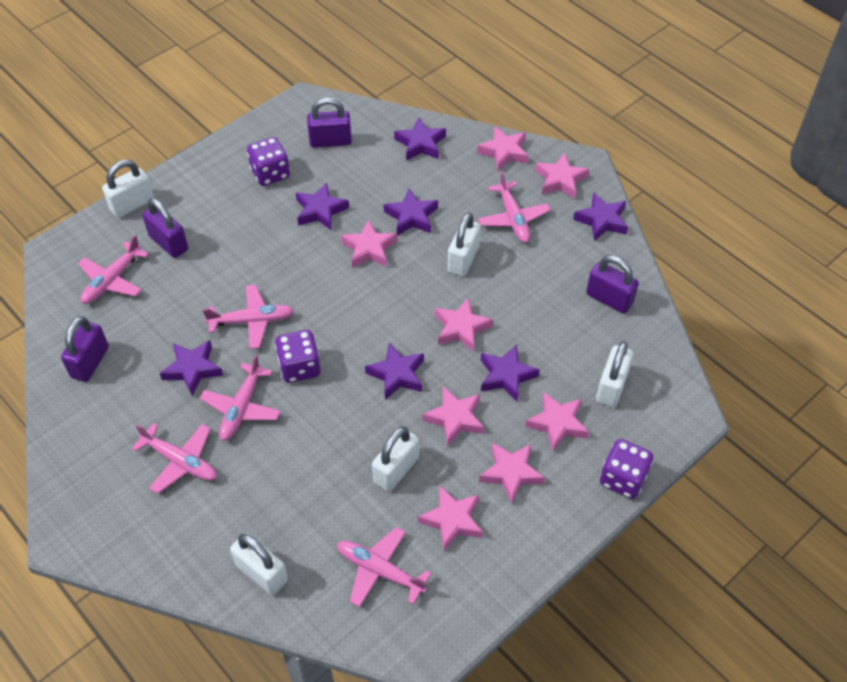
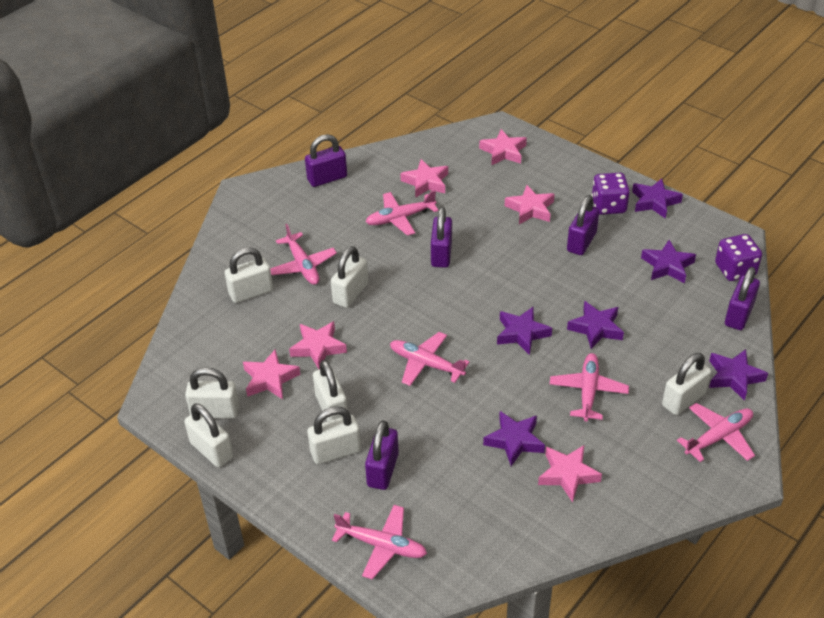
pink star: 8 -> 6
purple dice: 3 -> 2
purple padlock: 4 -> 5
purple star: 7 -> 6
white padlock: 5 -> 7

